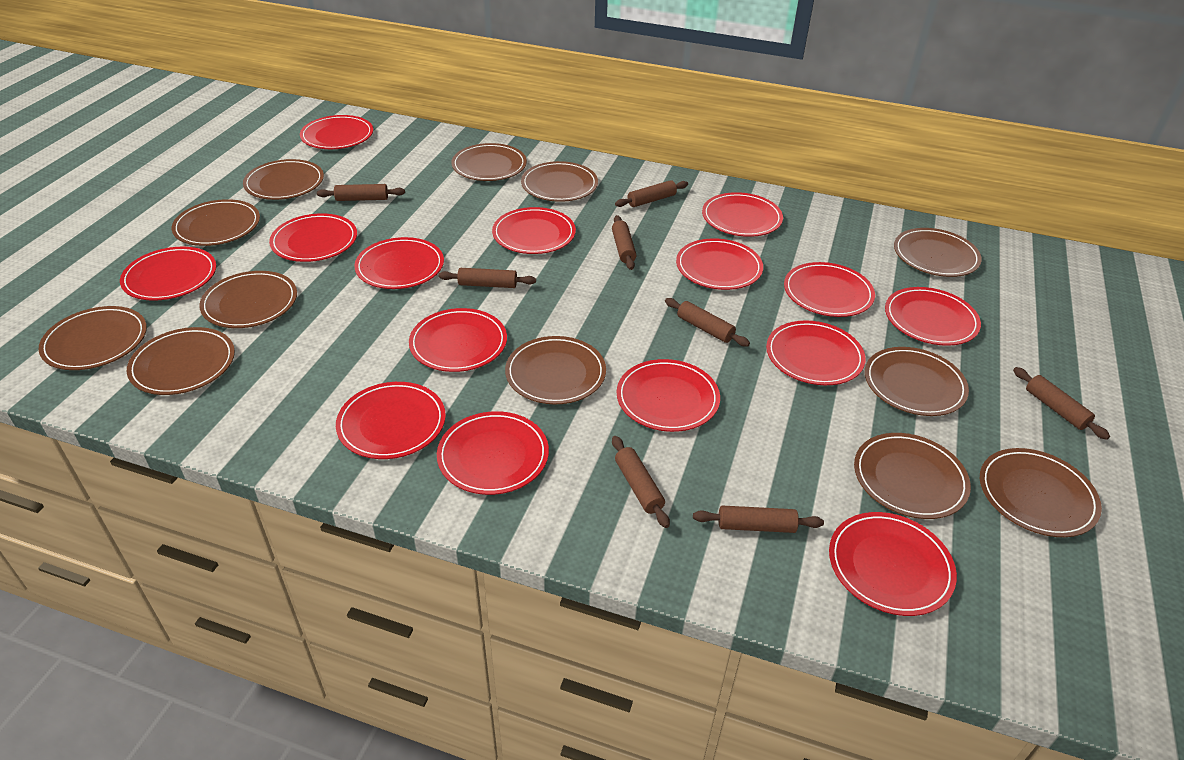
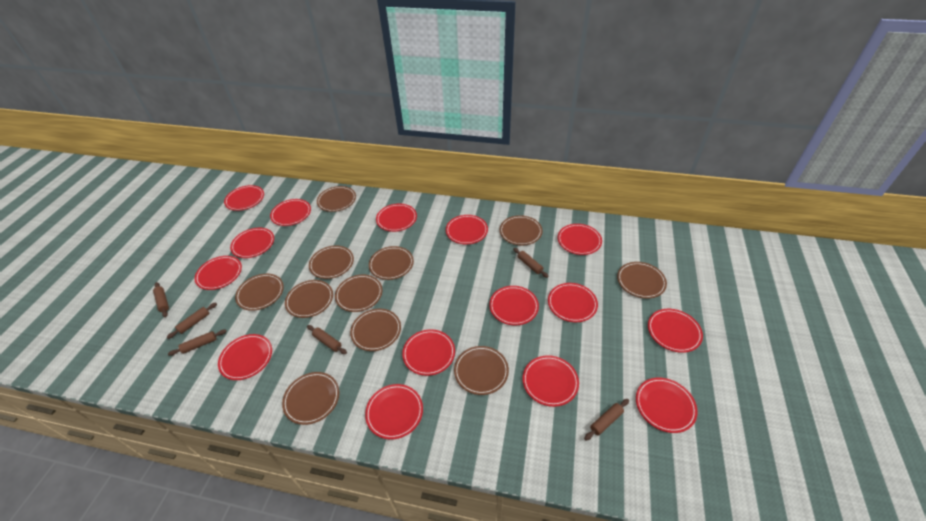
brown plate: 12 -> 11
brown rolling pin: 8 -> 6

